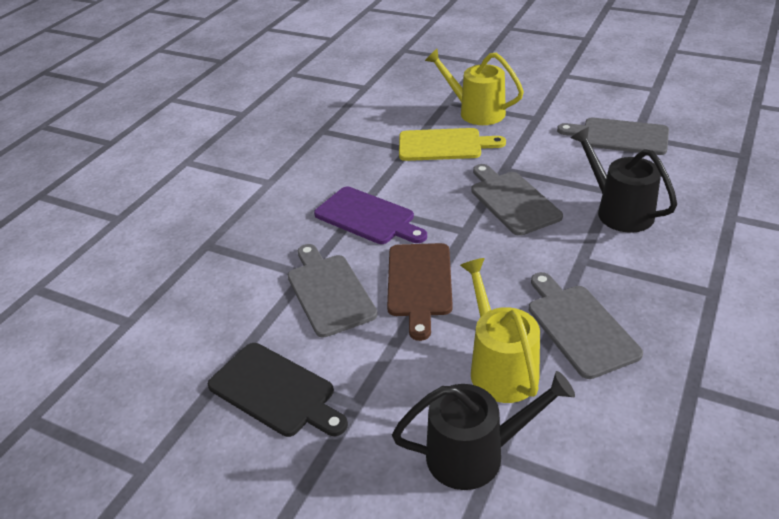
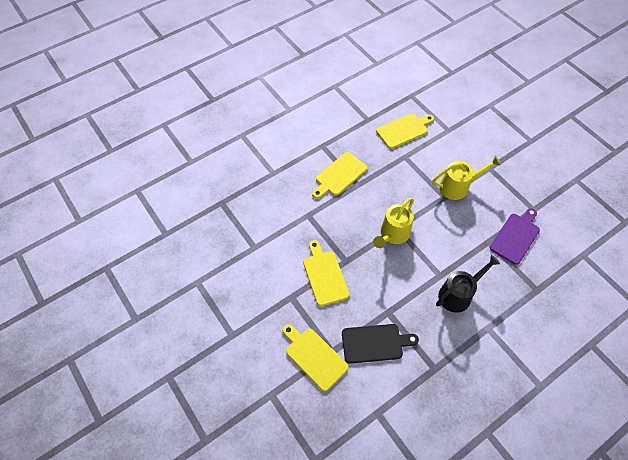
black watering can: 2 -> 1
brown cutting board: 1 -> 0
grey cutting board: 4 -> 0
yellow cutting board: 1 -> 4

